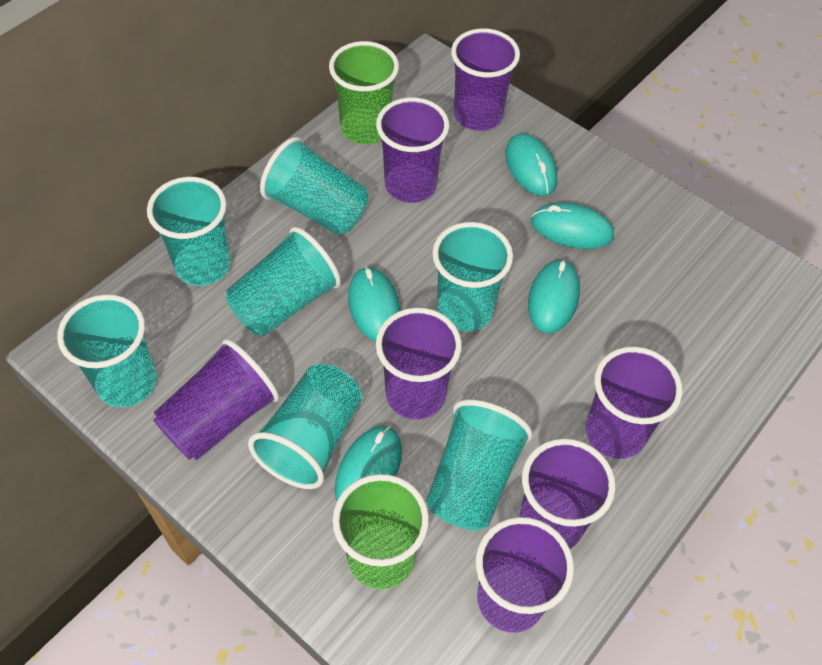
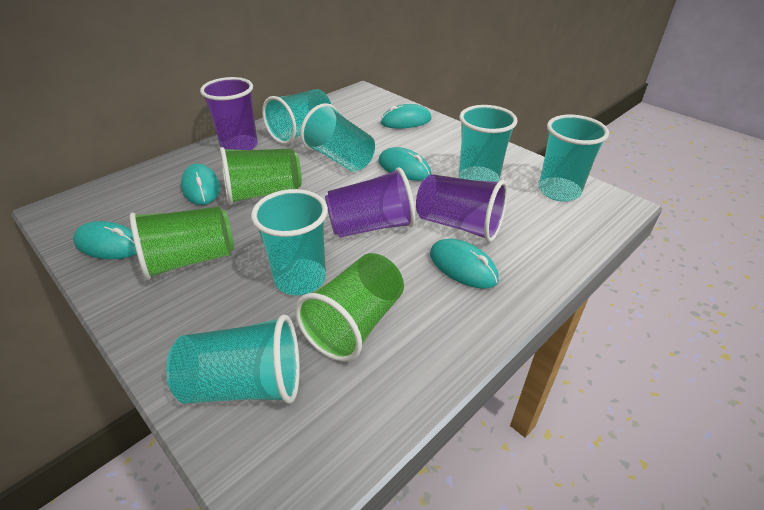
green cup: 2 -> 3
purple cup: 7 -> 3
turquoise cup: 7 -> 6

